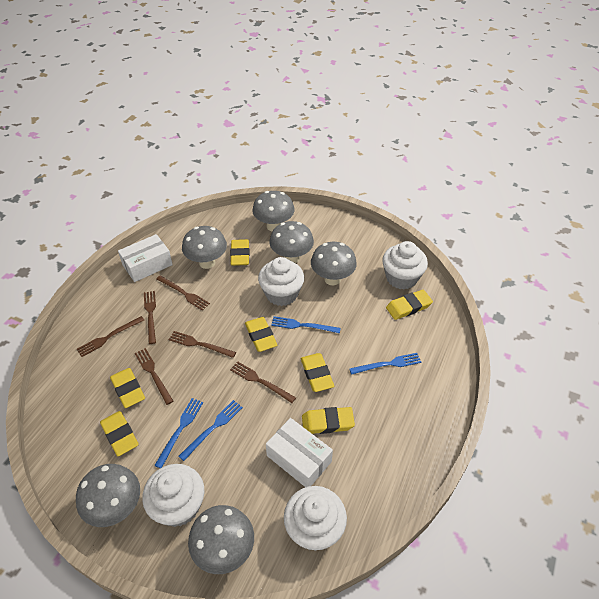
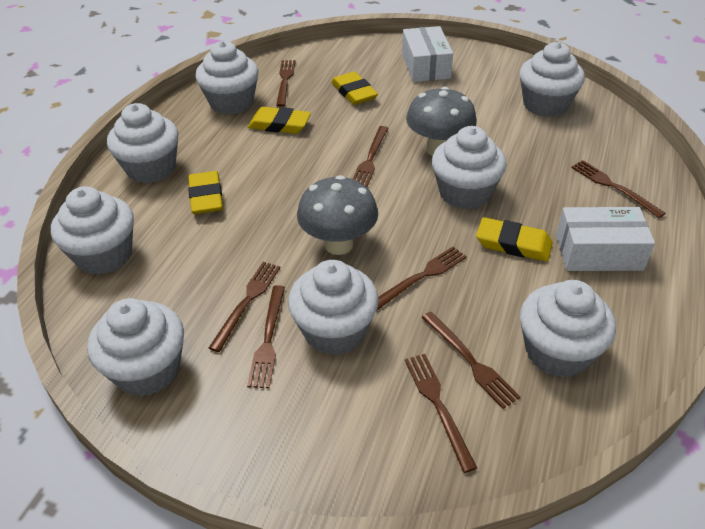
blue fork: 4 -> 0
brown fork: 6 -> 8
grey mushroom: 6 -> 2
white cupcake: 4 -> 8
yellow eraser: 7 -> 4

